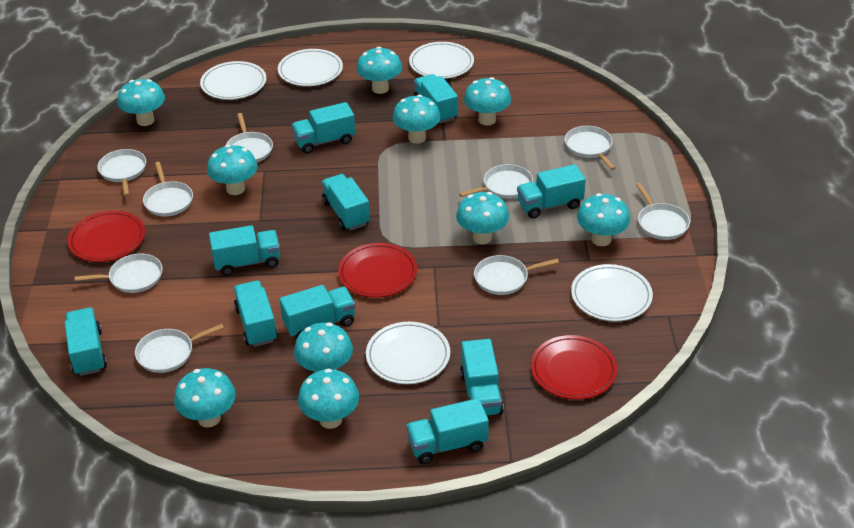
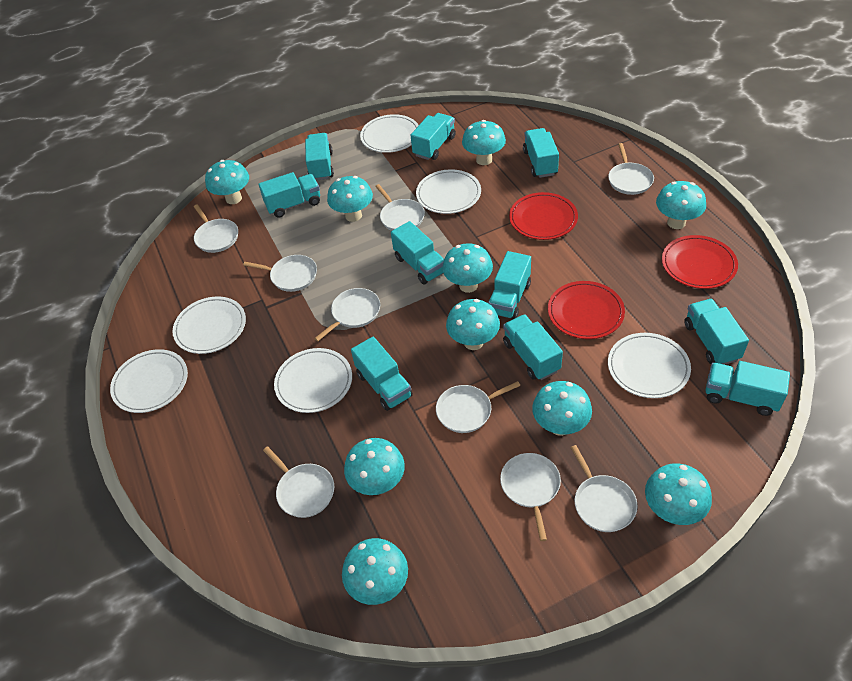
white plate: 5 -> 6

